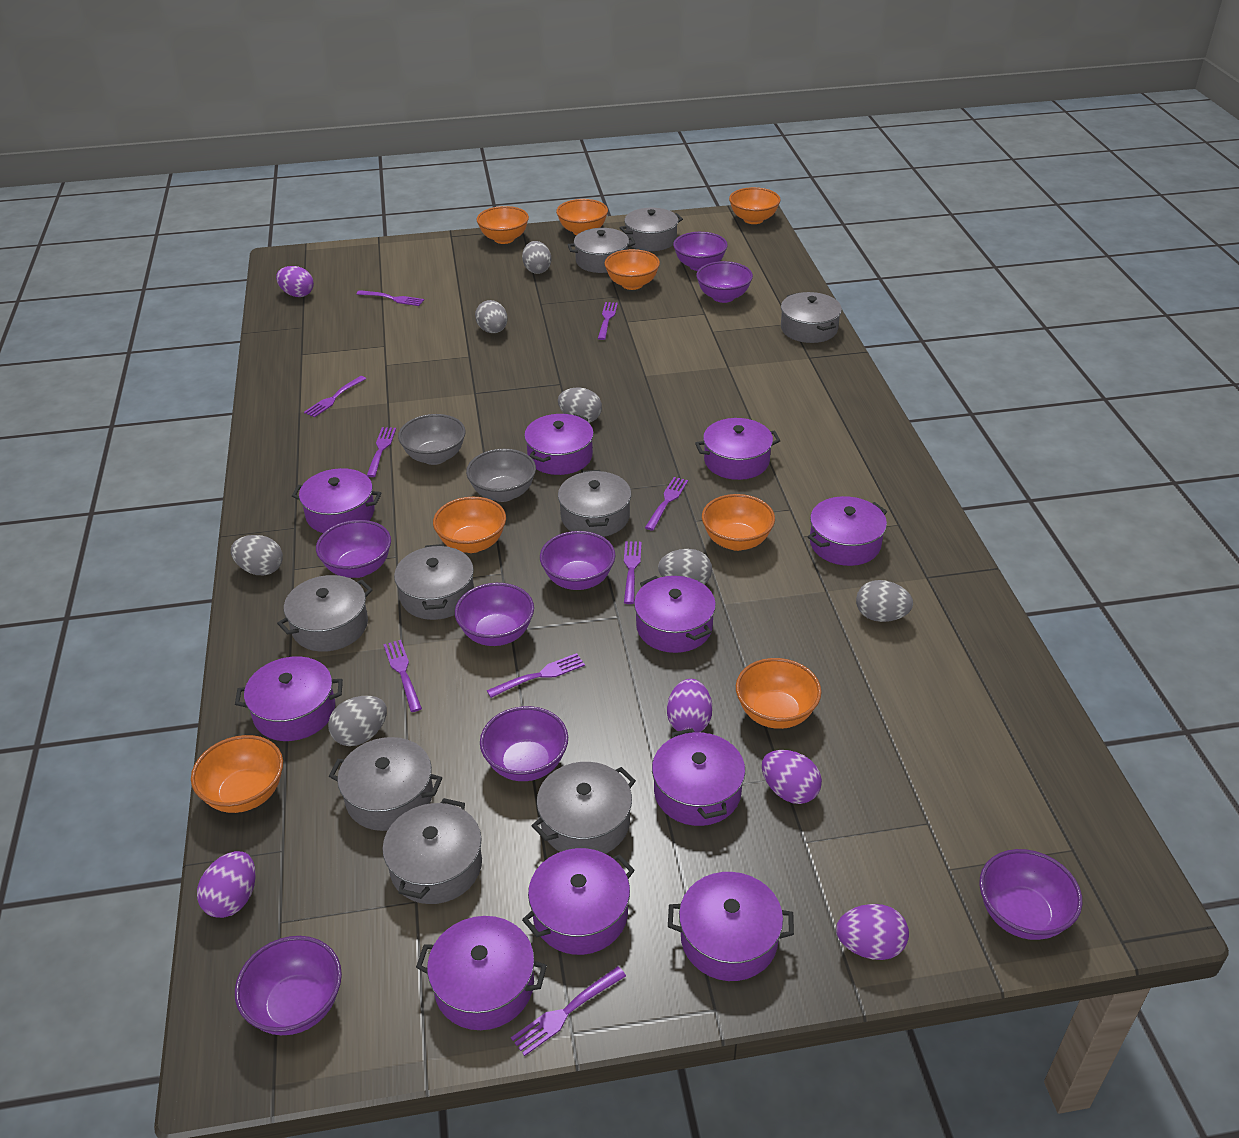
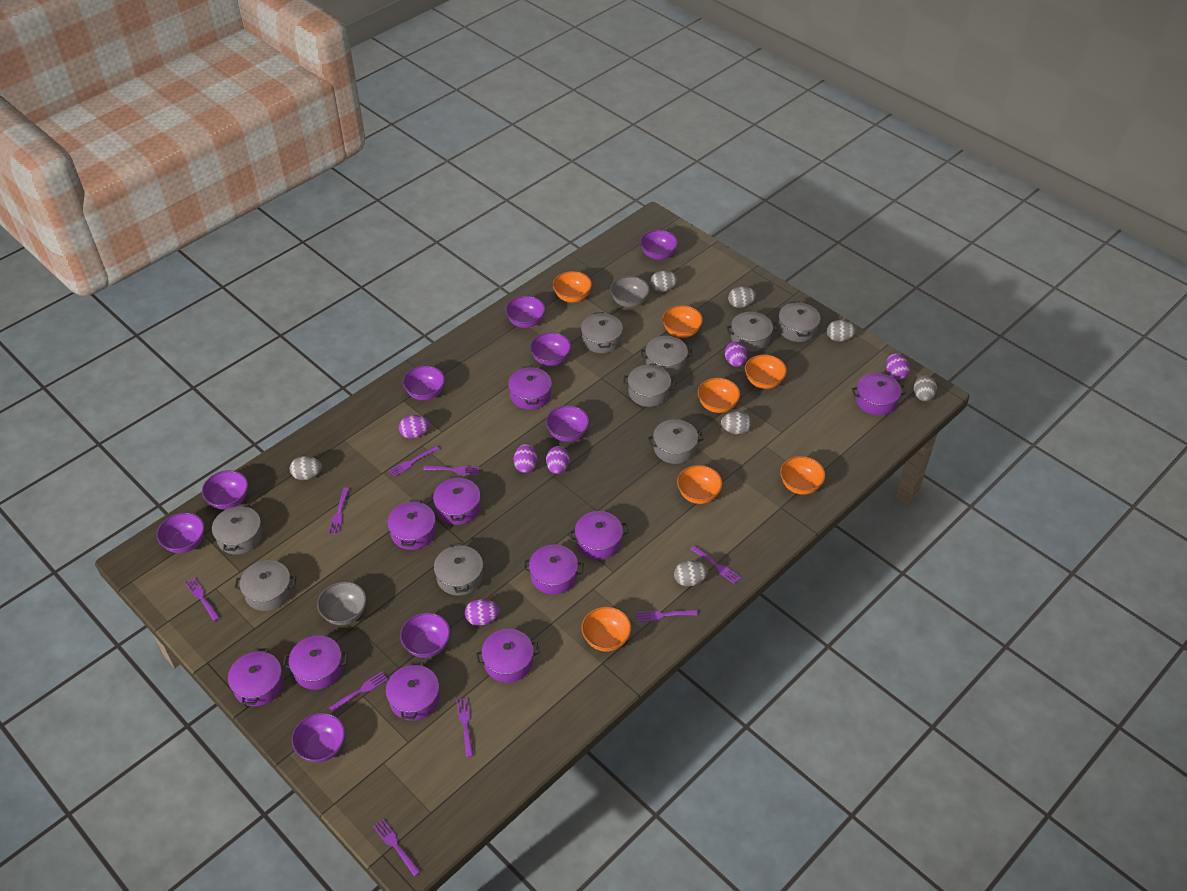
orange bowl: 8 -> 7
purple bowl: 8 -> 9
purple egg: 5 -> 6

